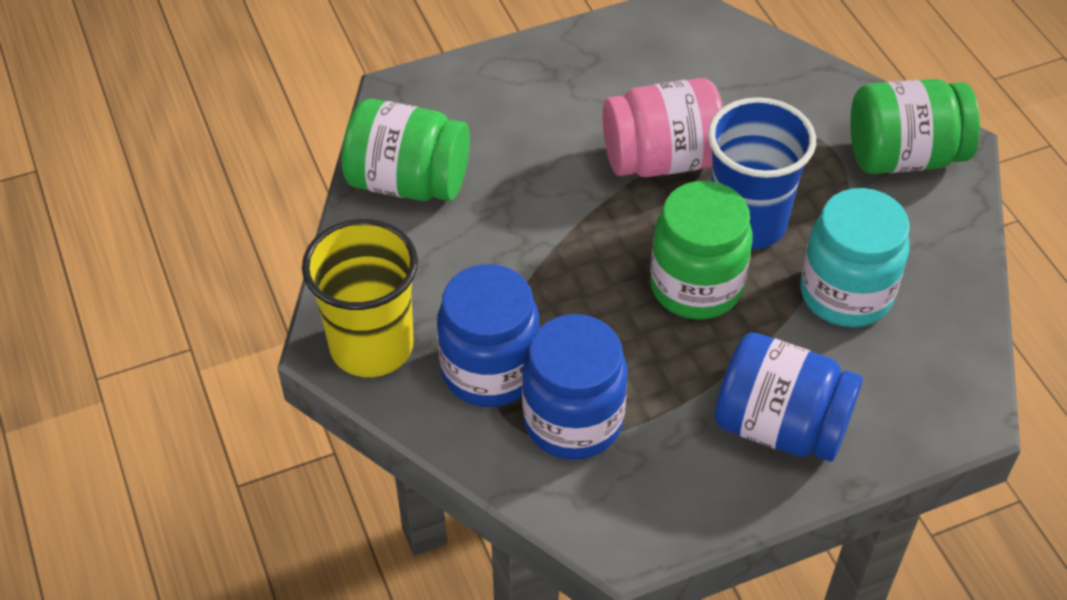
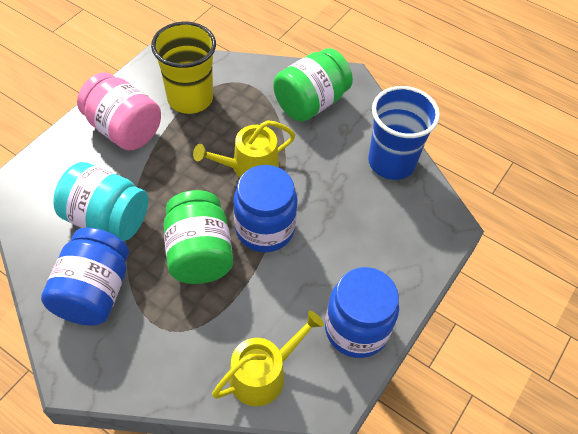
green jar: 3 -> 2
yellow watering can: 0 -> 2

